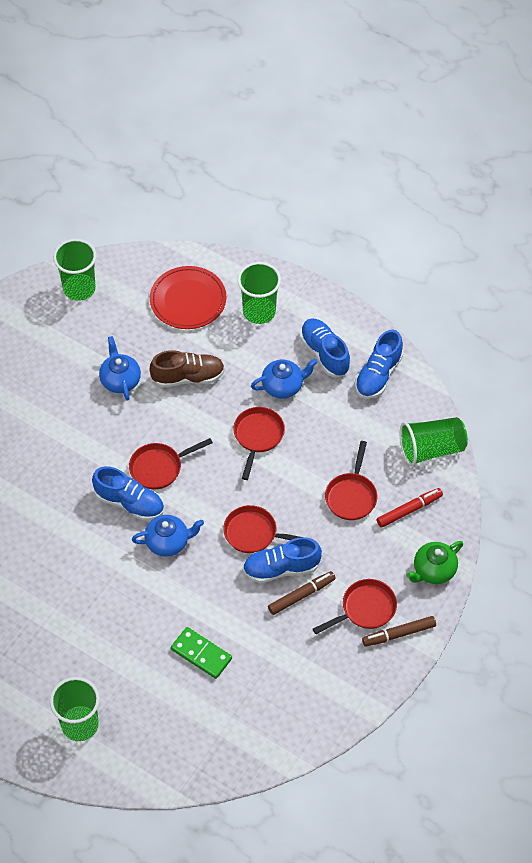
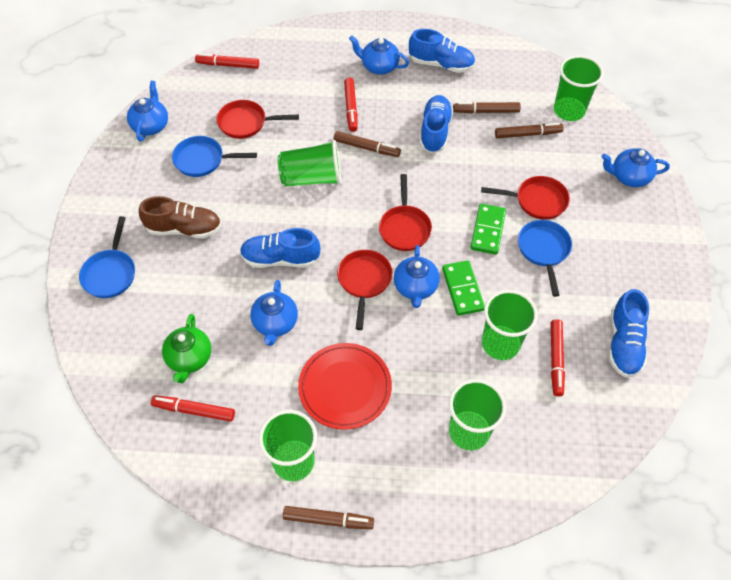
blue pan: 0 -> 3
blue teapot: 3 -> 5
brown marker: 2 -> 4
green cup: 4 -> 5
green domino: 1 -> 2
red marker: 1 -> 4
red pan: 5 -> 4

